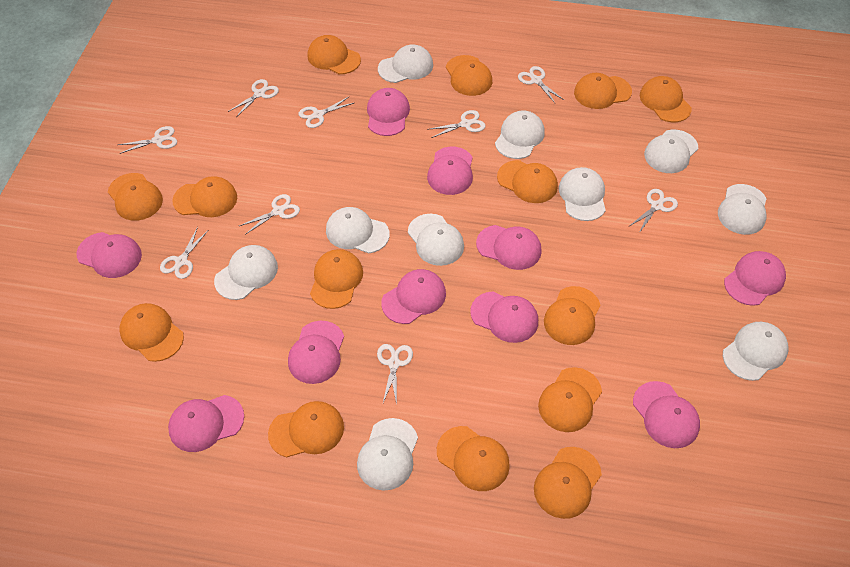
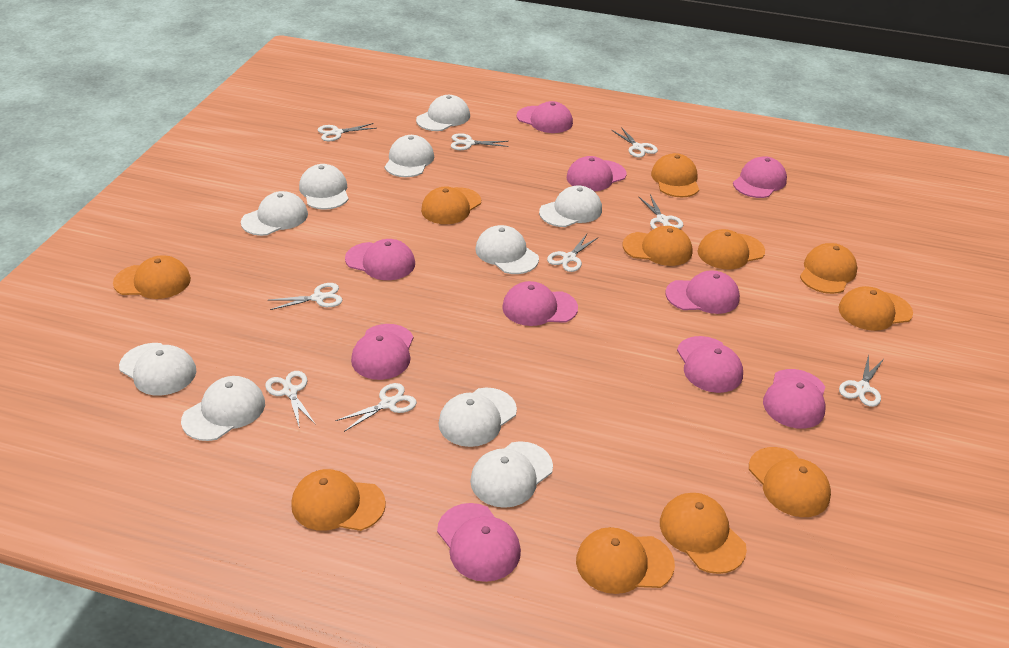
orange cap: 14 -> 11

